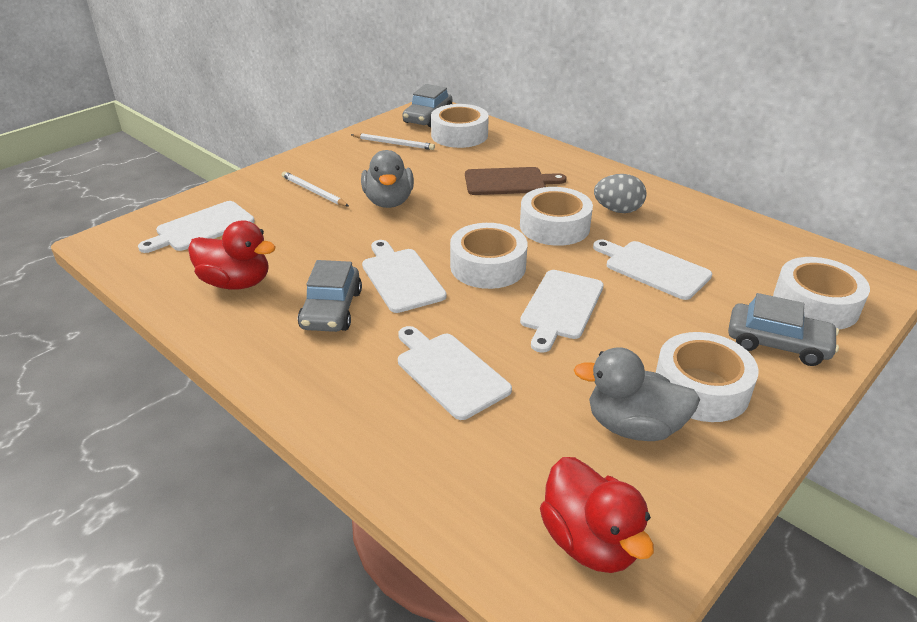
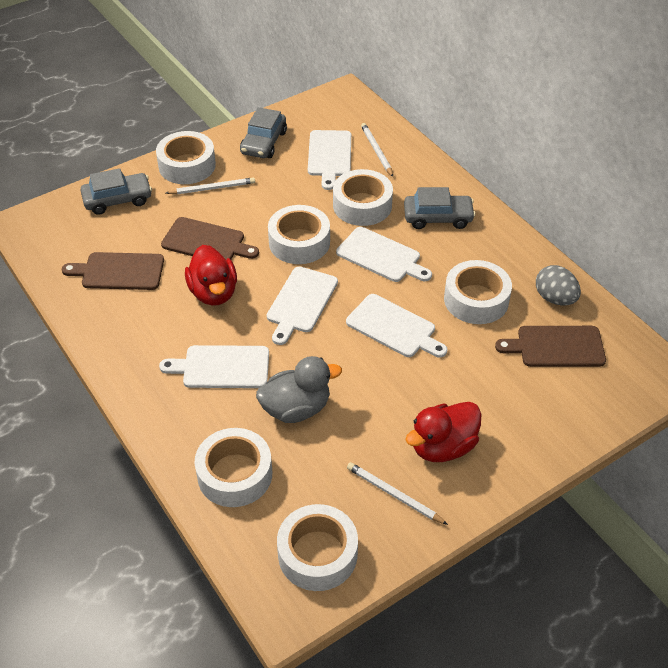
brown cutting board: 1 -> 3
grey duck: 2 -> 1
white pencil: 2 -> 3
white tape: 5 -> 6

